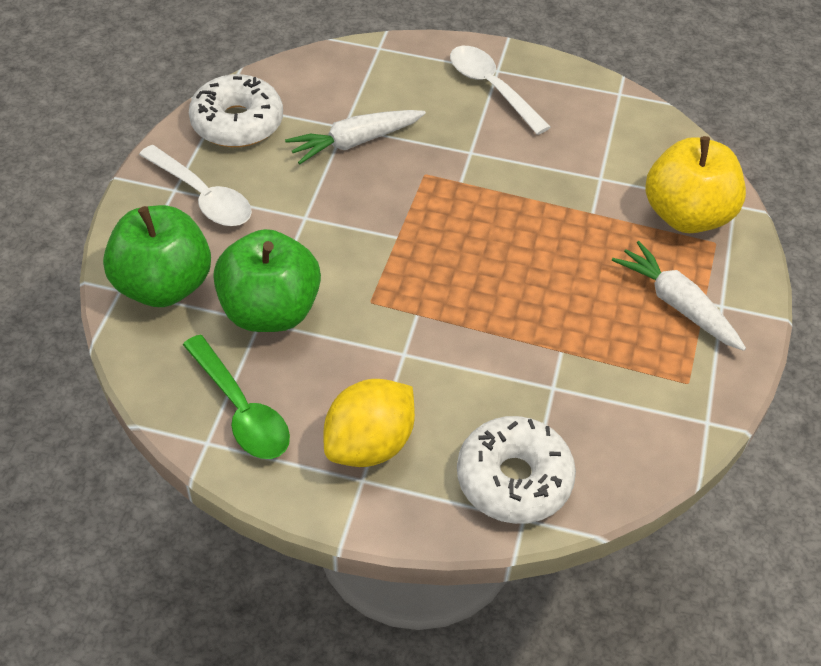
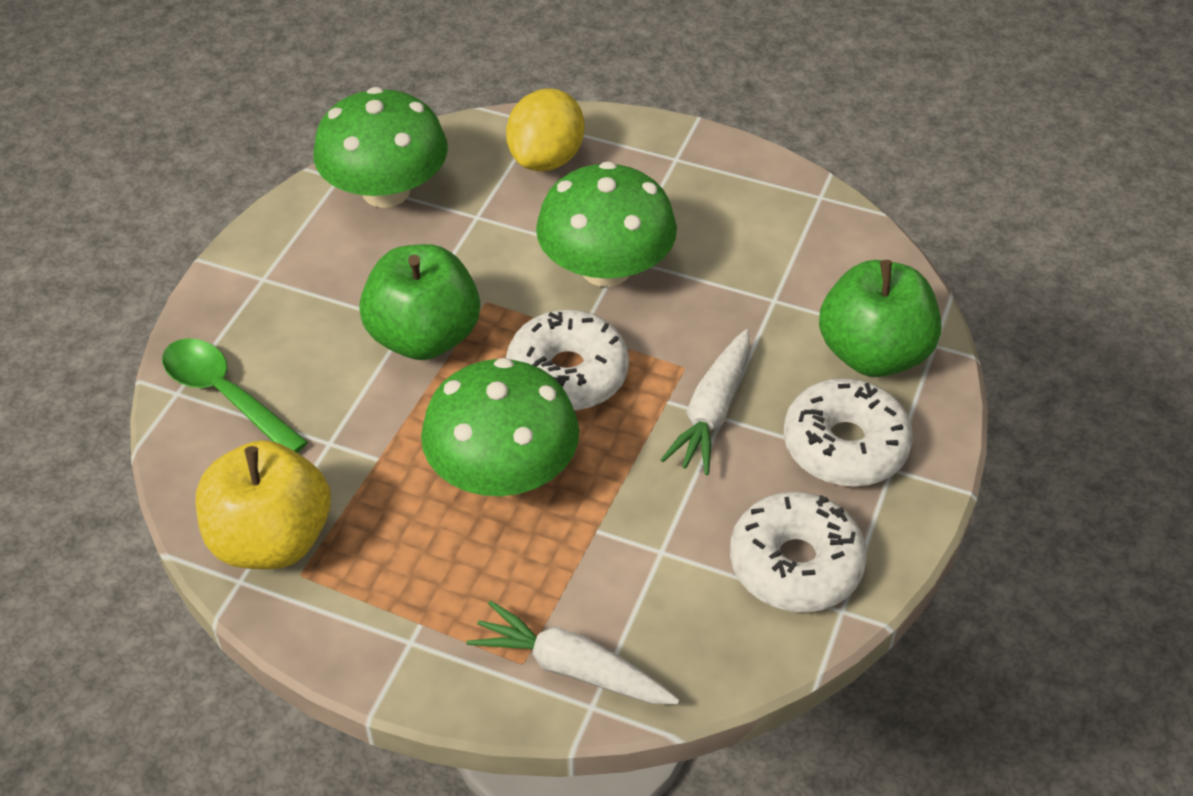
green mushroom: 0 -> 3
white donut: 2 -> 3
white spoon: 2 -> 0

